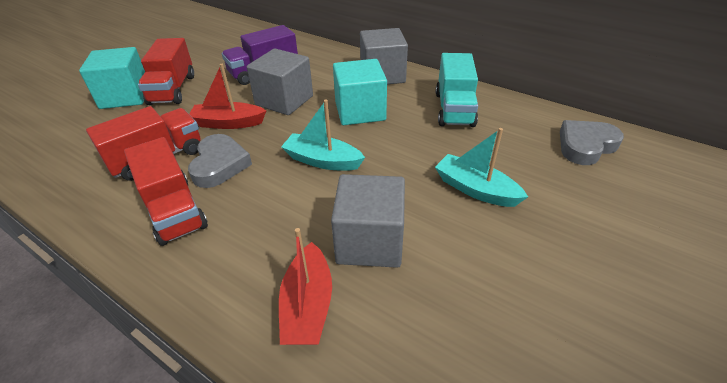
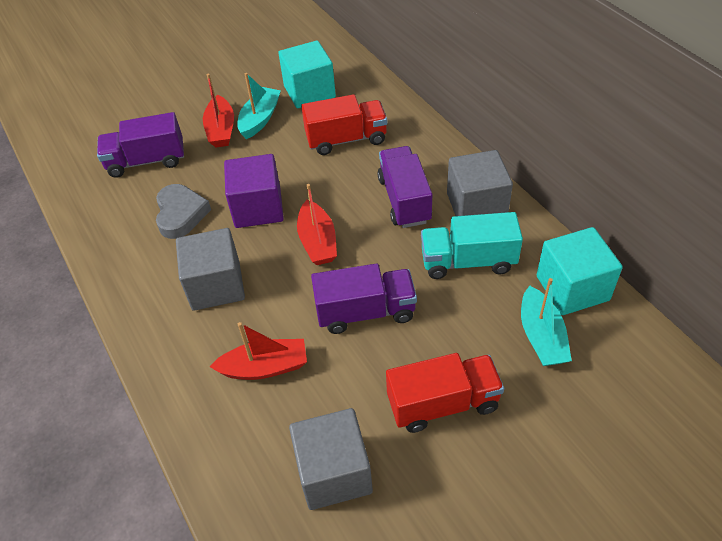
grey heart: 2 -> 1
purple cube: 0 -> 1
purple truck: 1 -> 3
red boat: 2 -> 3
red truck: 3 -> 2

